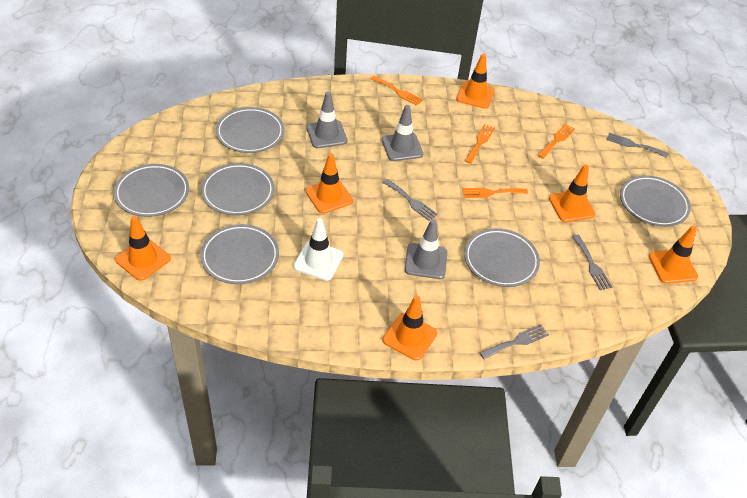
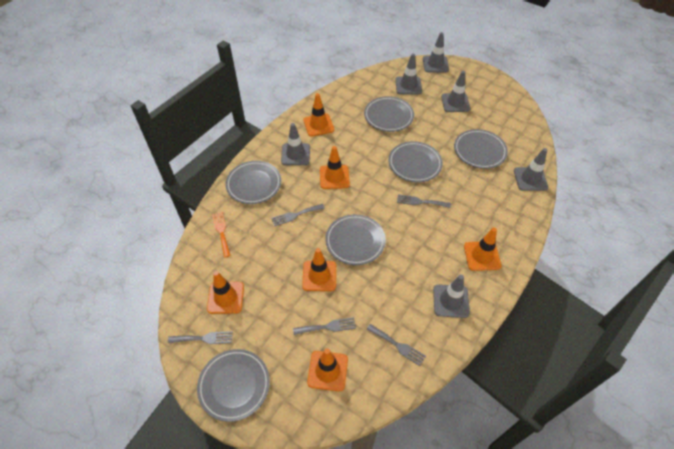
grey fork: 4 -> 5
grey traffic cone: 3 -> 6
orange fork: 4 -> 1
white traffic cone: 1 -> 0

